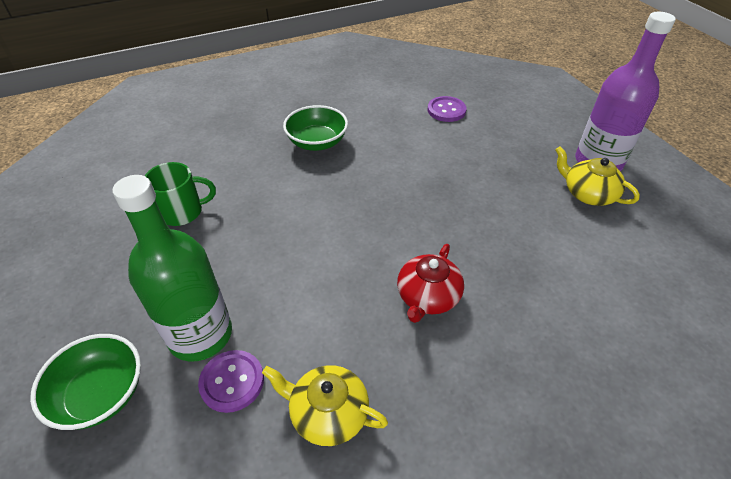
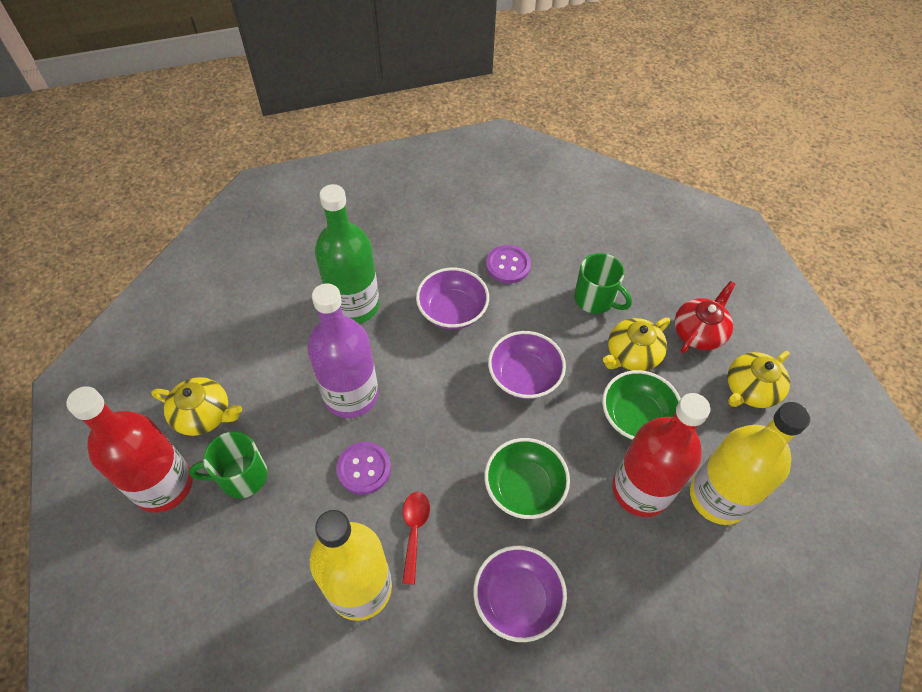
green mug: 1 -> 2
purple bowl: 0 -> 3
red bottle: 0 -> 2
red spoon: 0 -> 1
yellow bottle: 0 -> 2
yellow teapot: 2 -> 3

